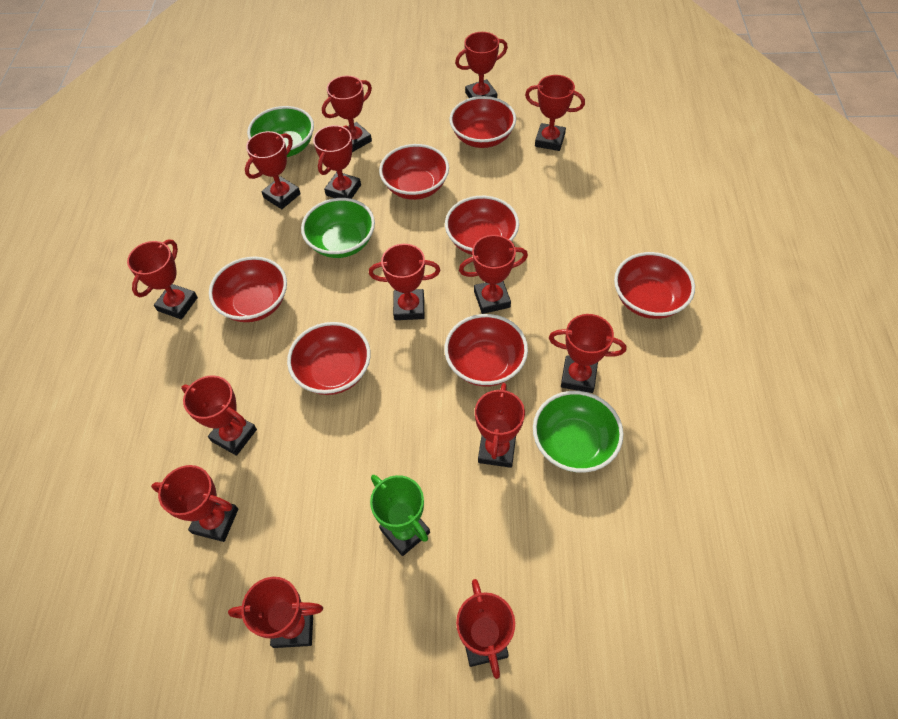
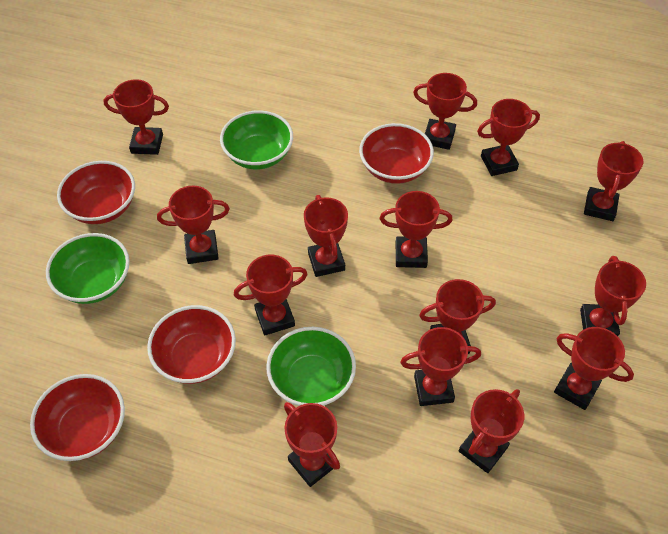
green trophy: 1 -> 0
red bowl: 7 -> 4

